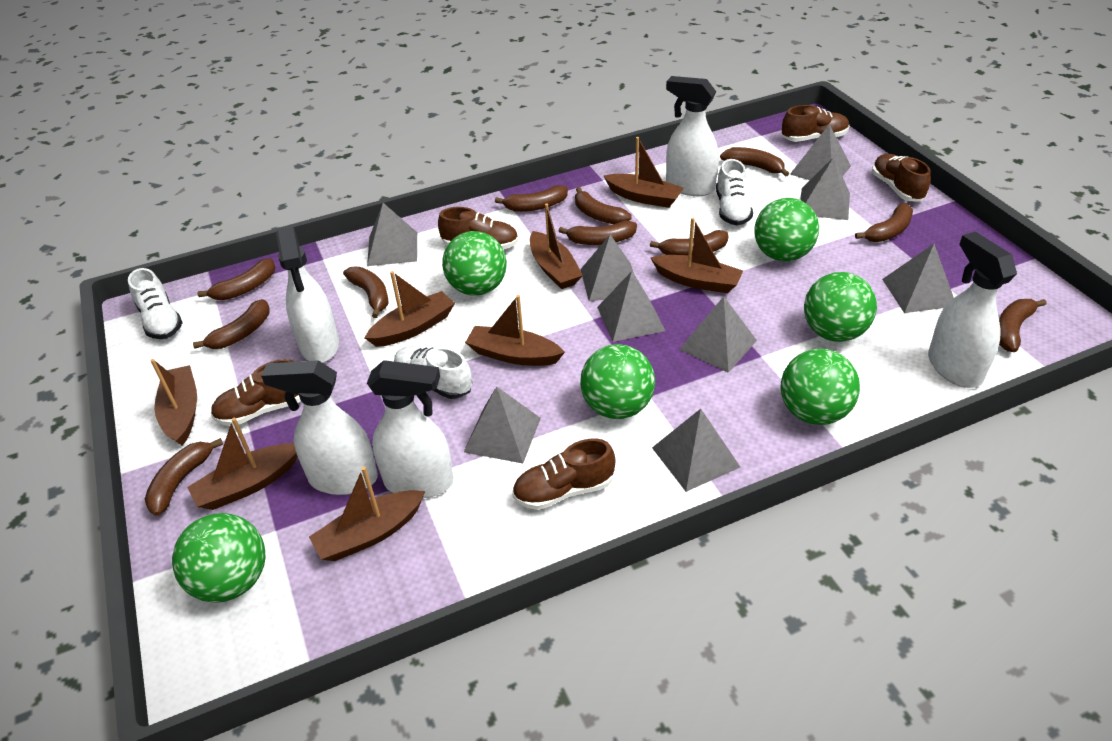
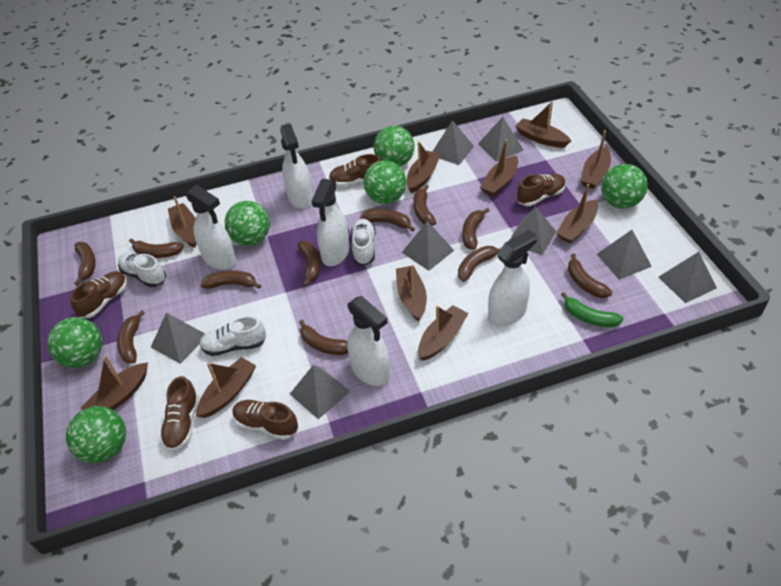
brown boat: 8 -> 10
green banana: 0 -> 1
grey pyramid: 9 -> 8

